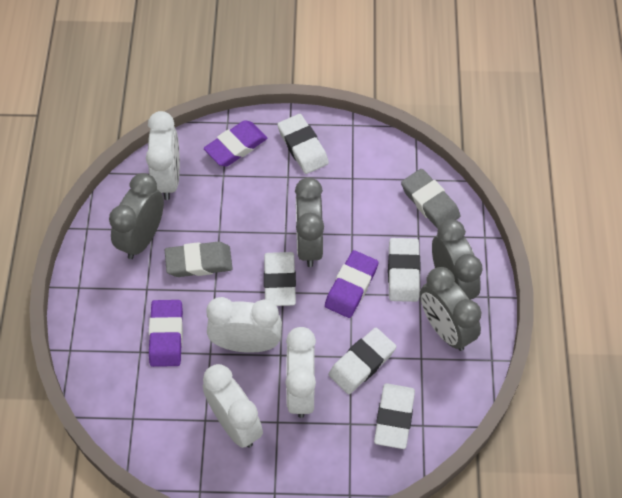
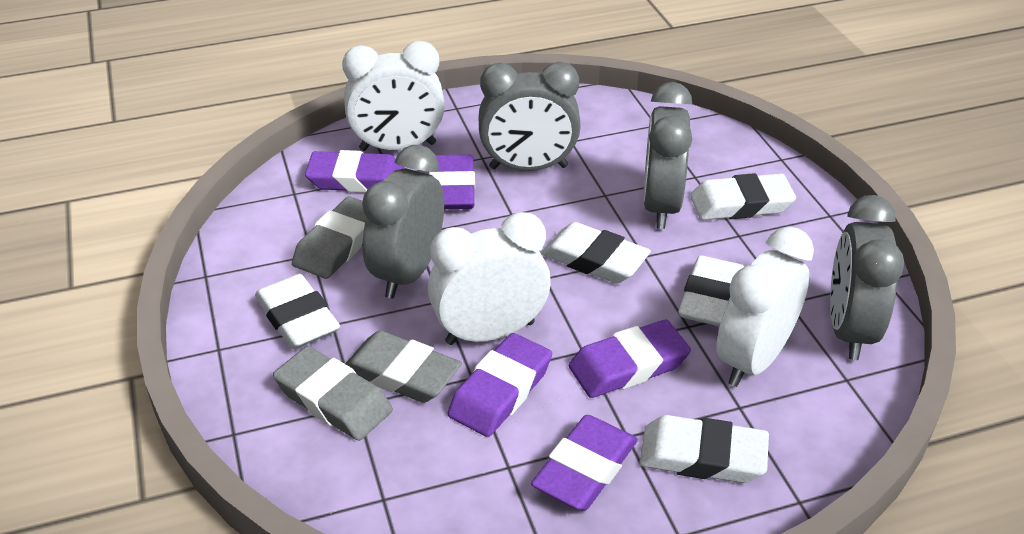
grey eraser: 2 -> 3
purple eraser: 3 -> 5
white clock: 4 -> 3

